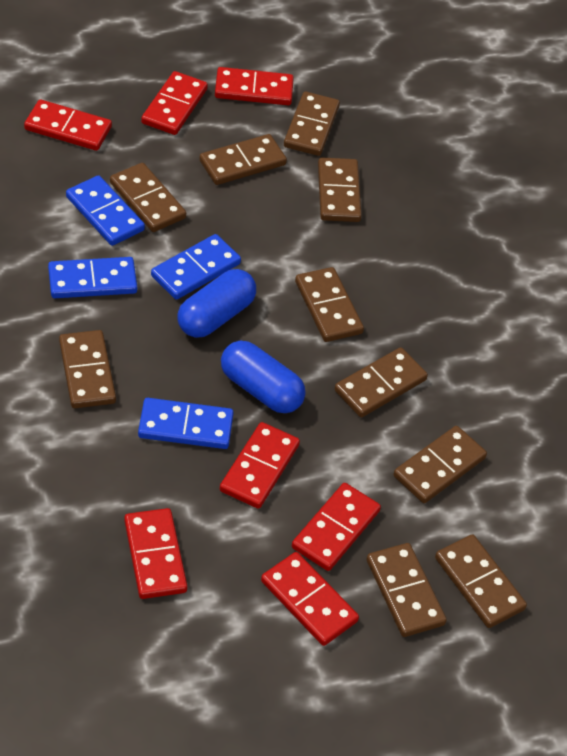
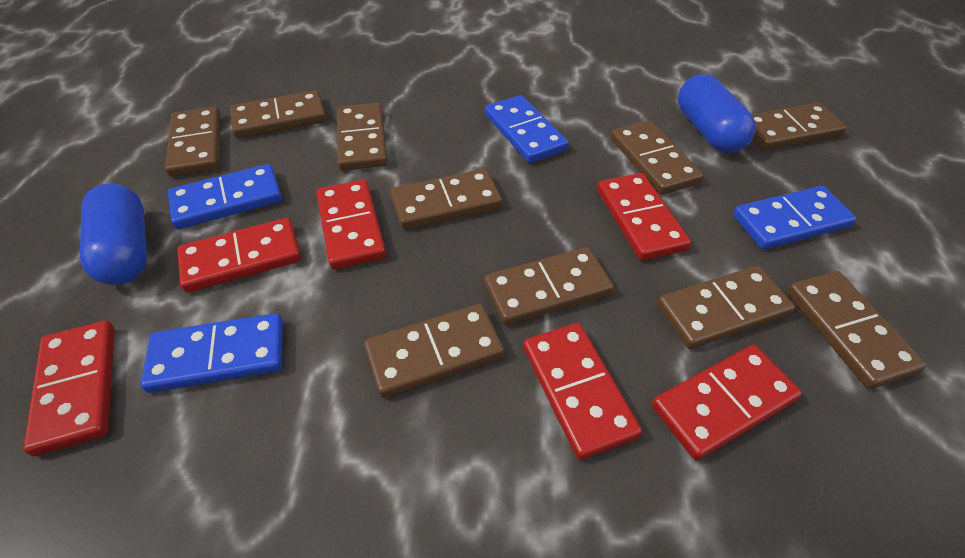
red domino: 7 -> 6

